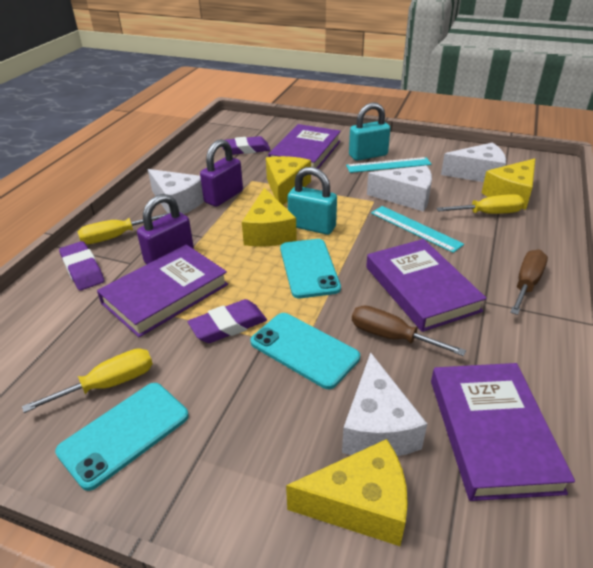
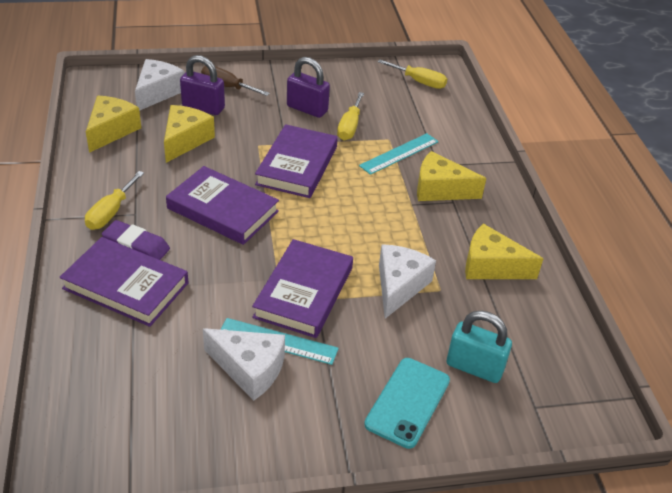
brown screwdriver: 2 -> 1
purple eraser: 3 -> 1
turquoise padlock: 2 -> 1
turquoise phone: 3 -> 1
white cheese: 4 -> 3

